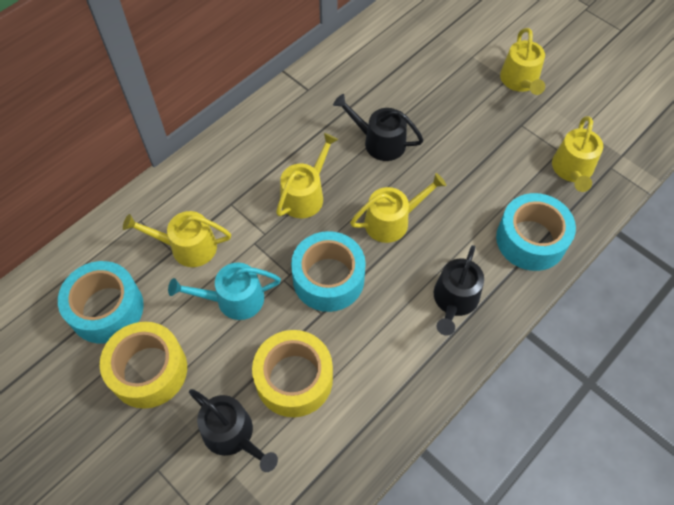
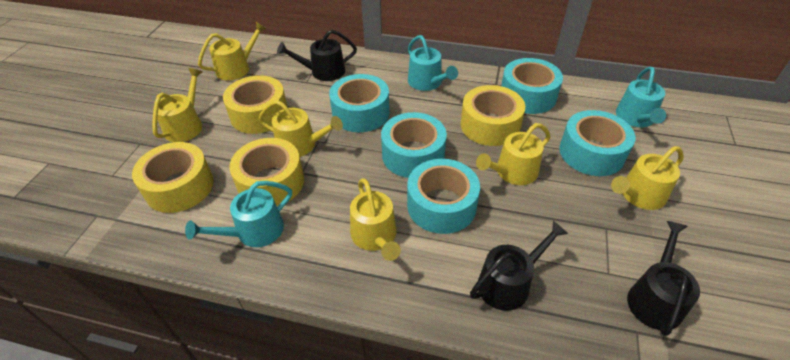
turquoise tape: 3 -> 5
turquoise watering can: 1 -> 3
yellow tape: 2 -> 4
yellow watering can: 5 -> 6

